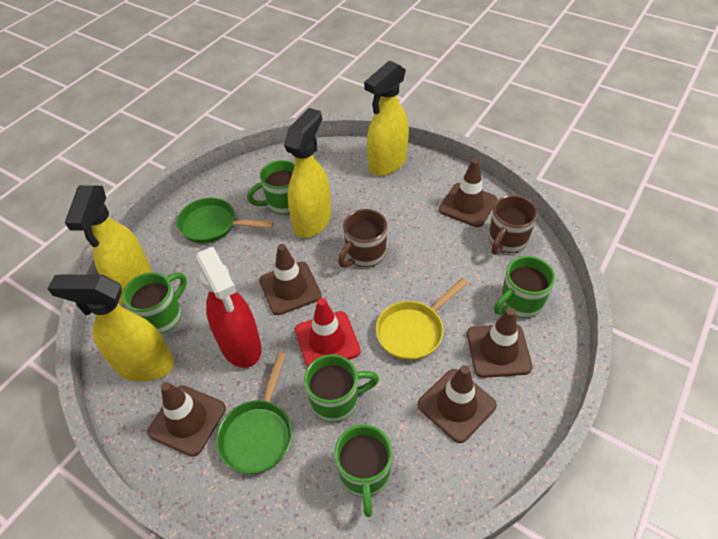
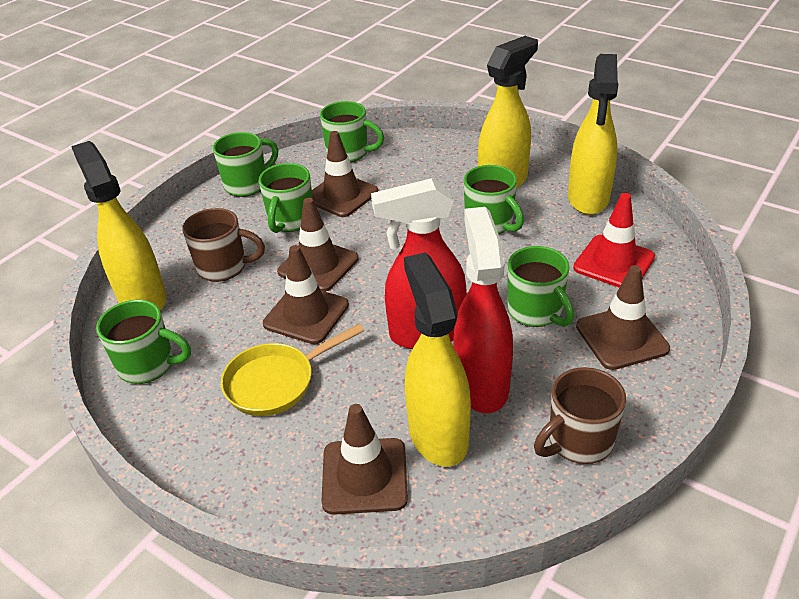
green mug: 5 -> 6
green pan: 2 -> 0
red spray bottle: 1 -> 2

